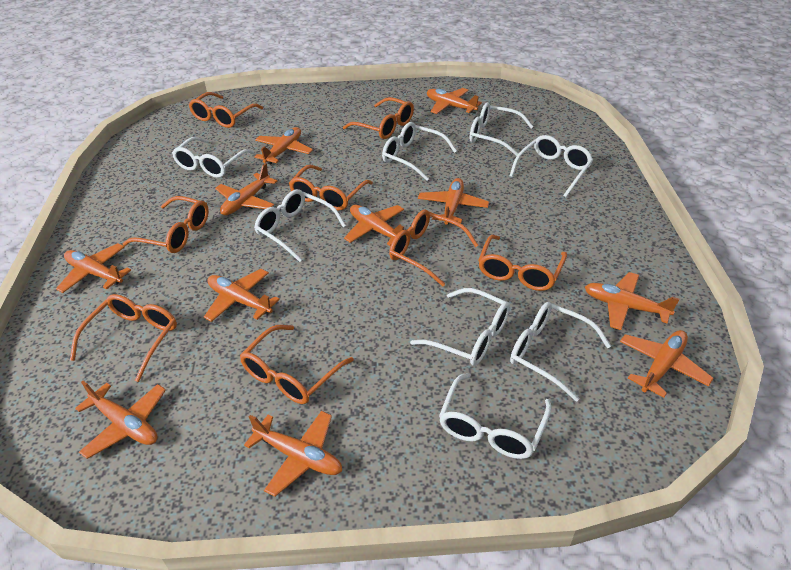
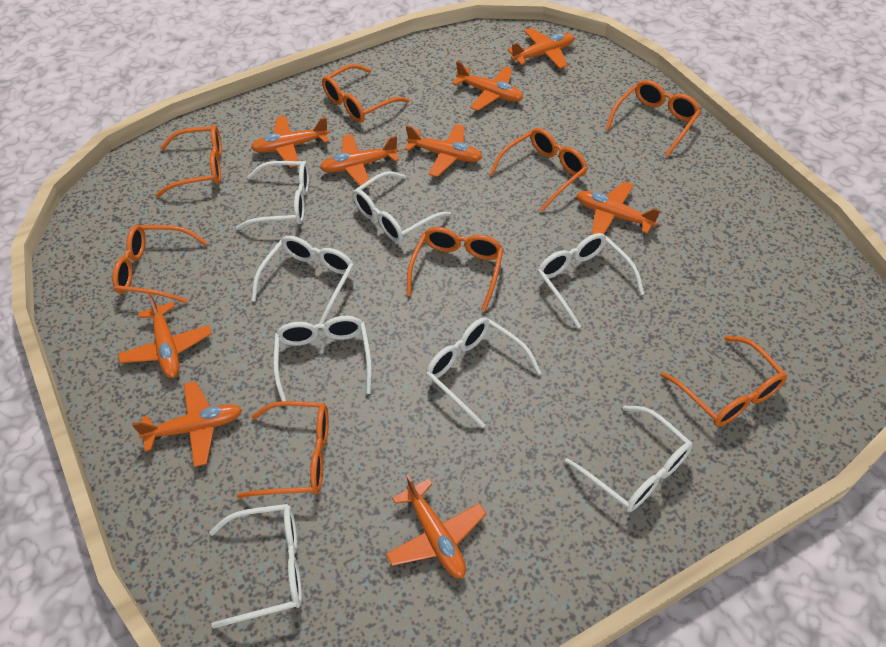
orange plane: 11 -> 9

